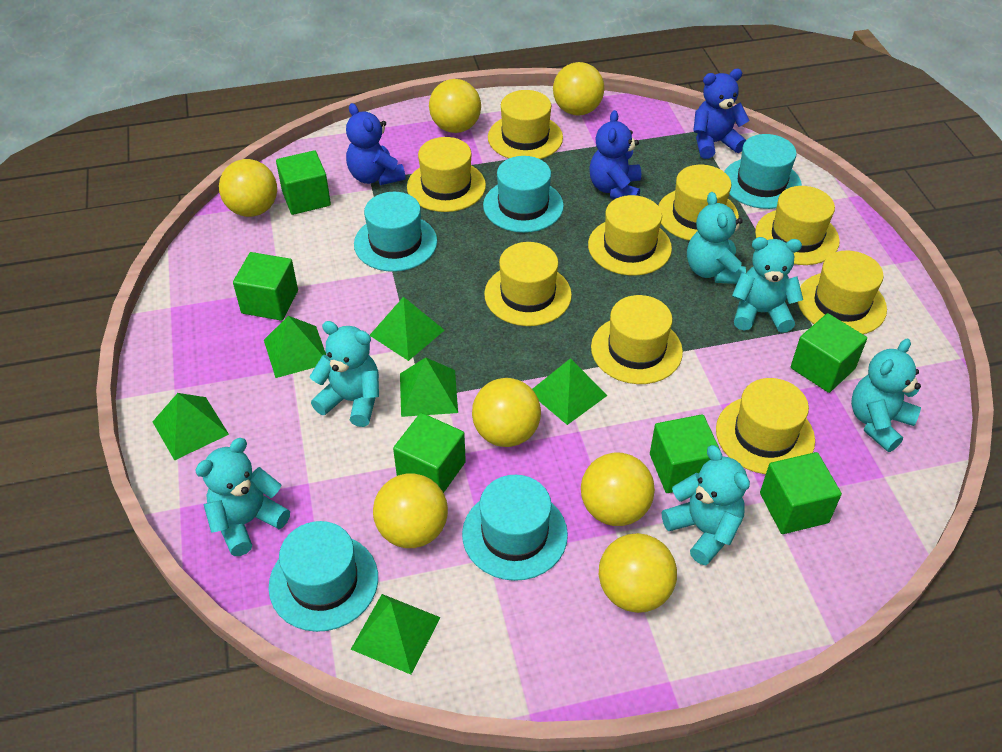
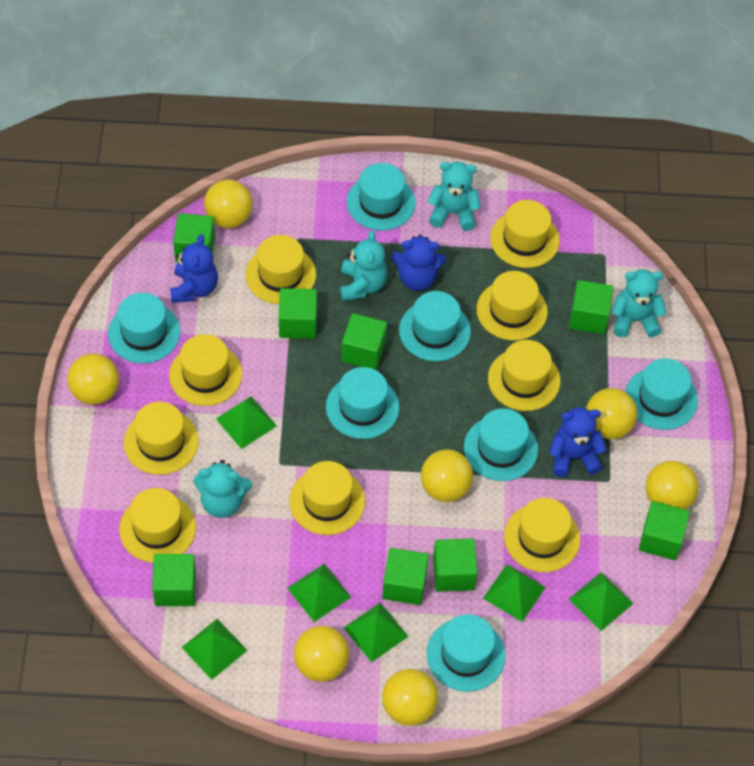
green cube: 6 -> 8
turquoise hat: 5 -> 7
turquoise teddy bear: 6 -> 4

